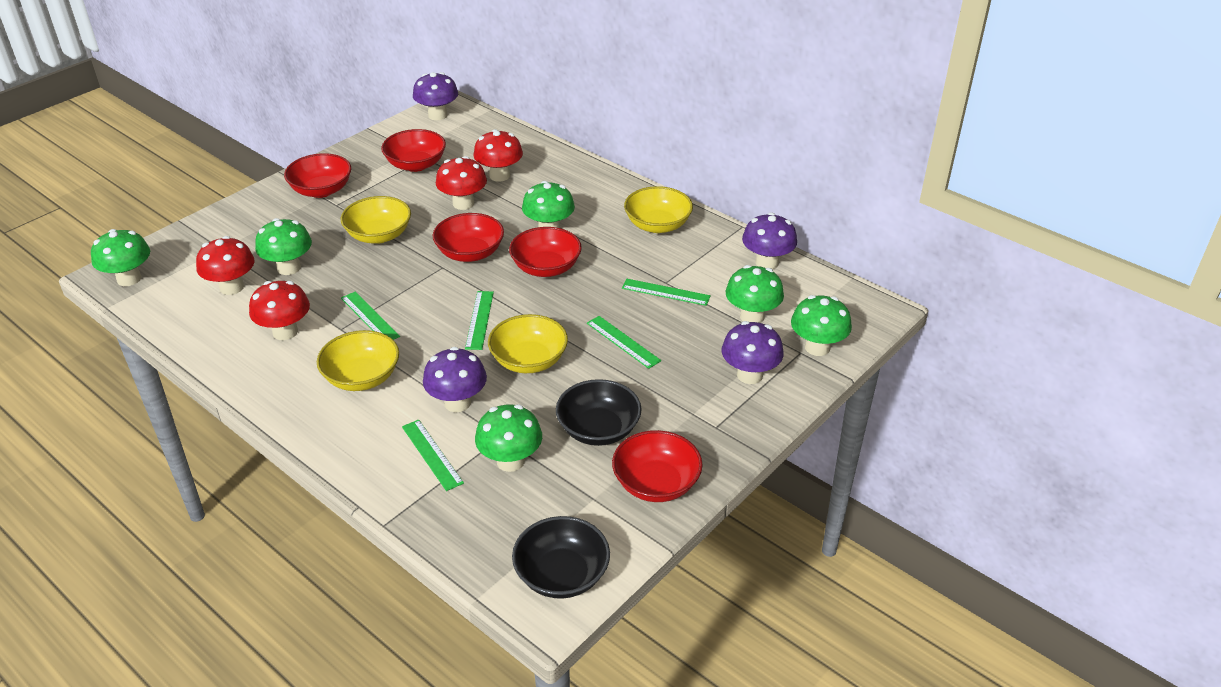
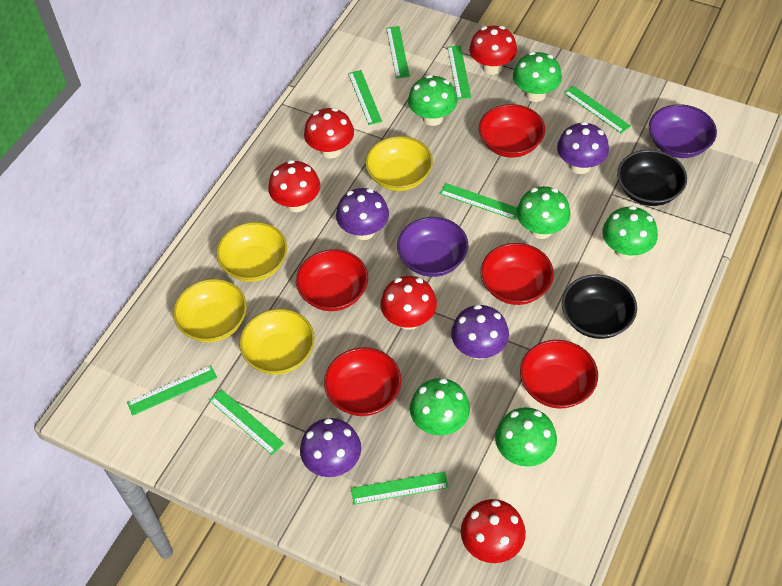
green ruler: 5 -> 8
purple bowl: 0 -> 2
red mushroom: 4 -> 5

